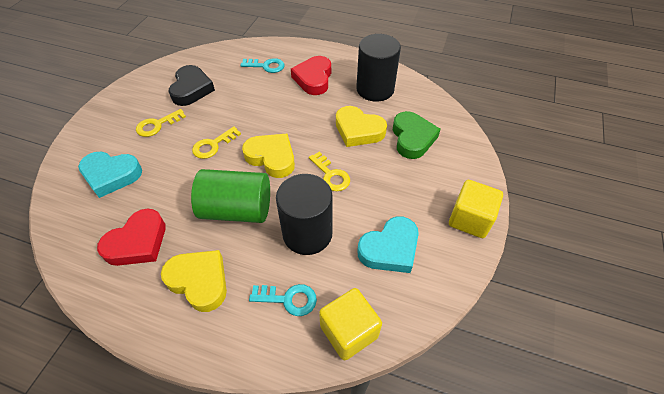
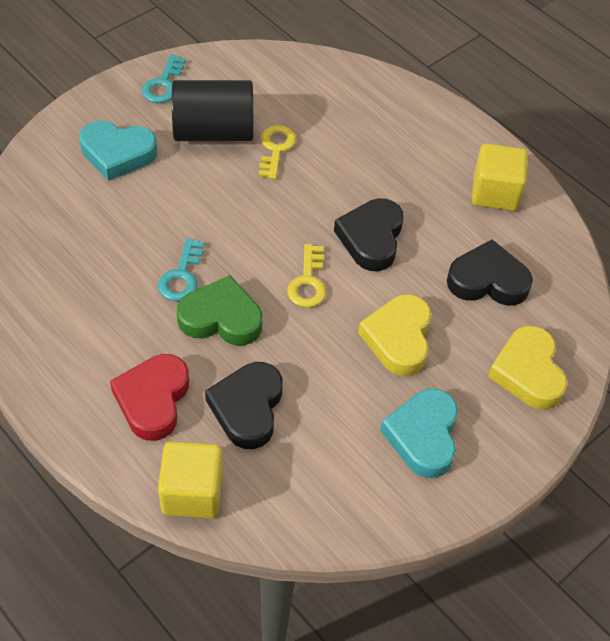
black cylinder: 2 -> 1
black heart: 1 -> 3
green cylinder: 1 -> 0
red heart: 2 -> 1
yellow heart: 3 -> 2
yellow key: 3 -> 2

